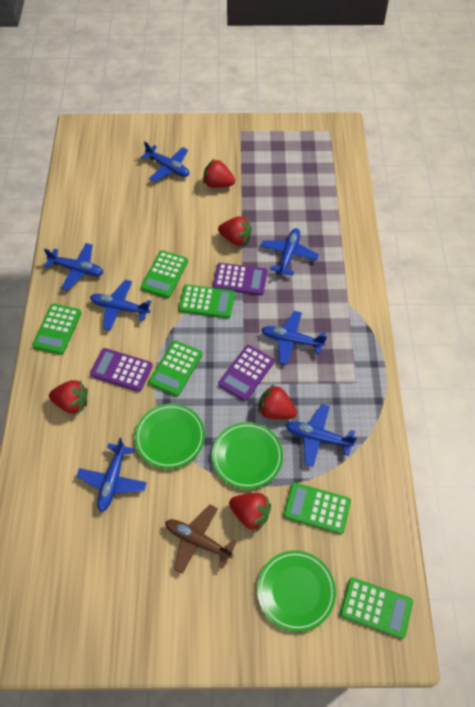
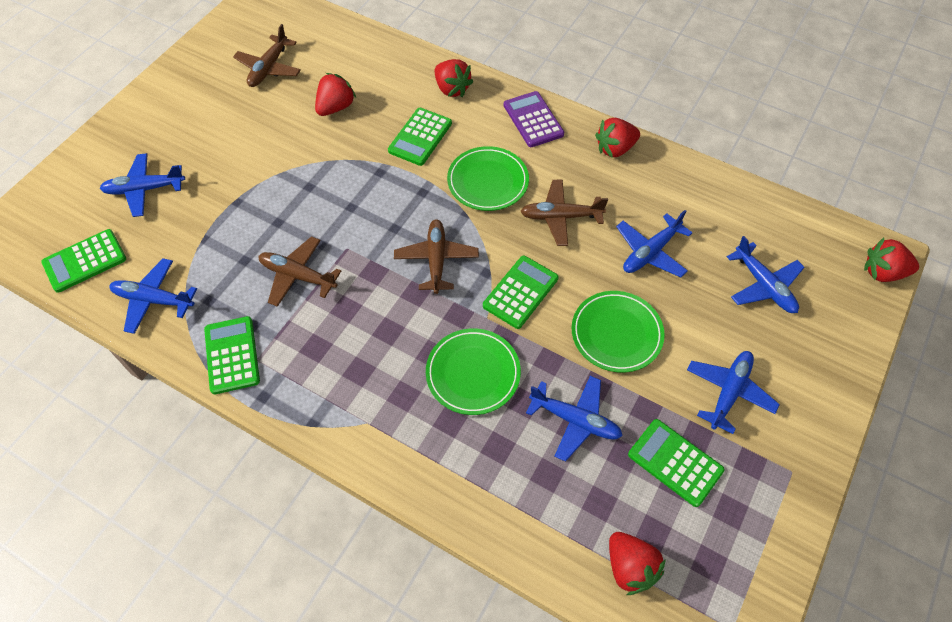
blue plane: 7 -> 6
brown plane: 1 -> 4
green calculator: 6 -> 5
purple calculator: 3 -> 1

